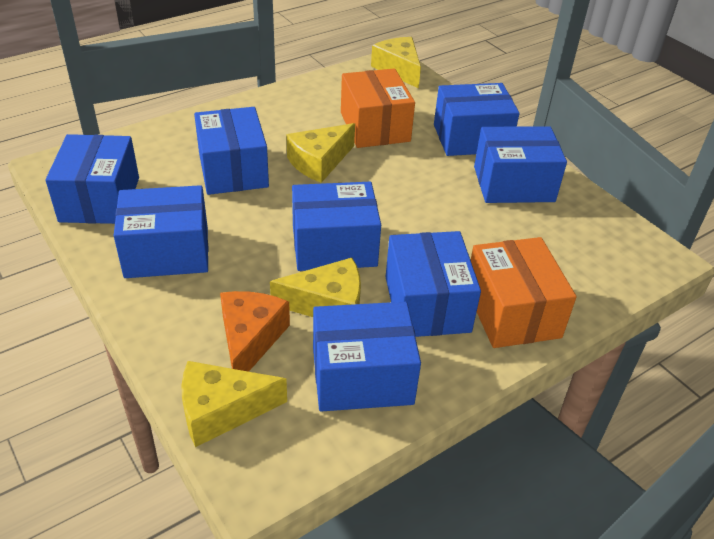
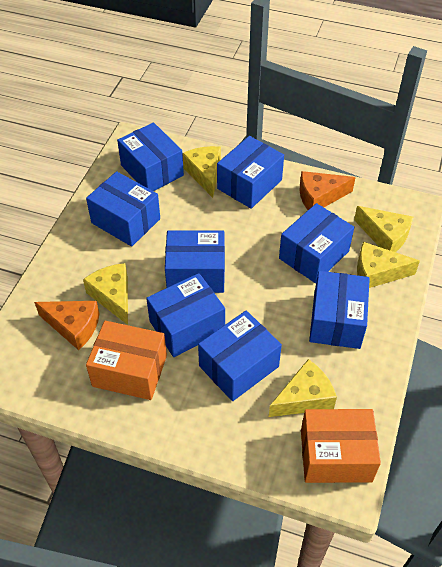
orange cheese: 1 -> 2
yellow cheese: 4 -> 5

